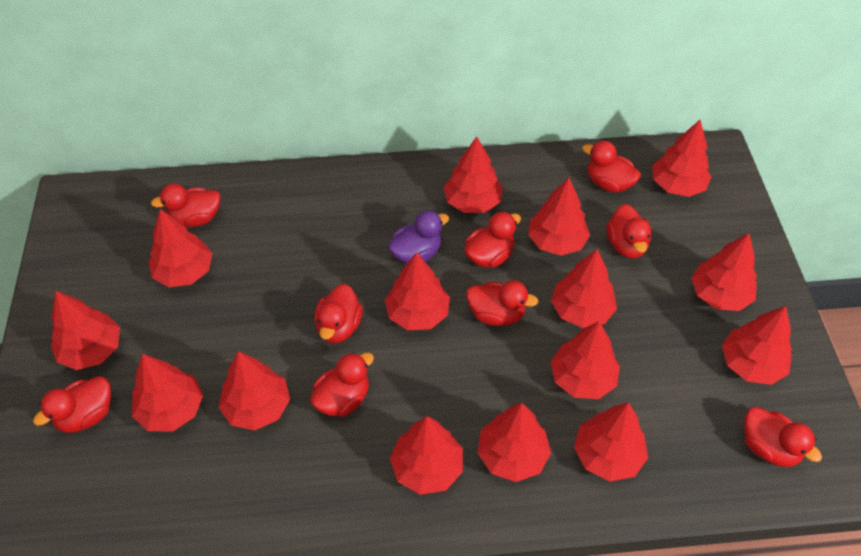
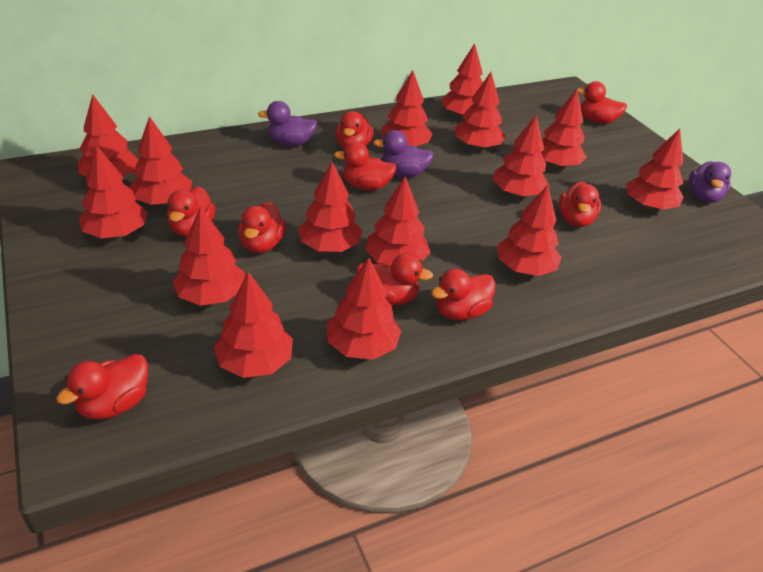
purple duck: 1 -> 3

